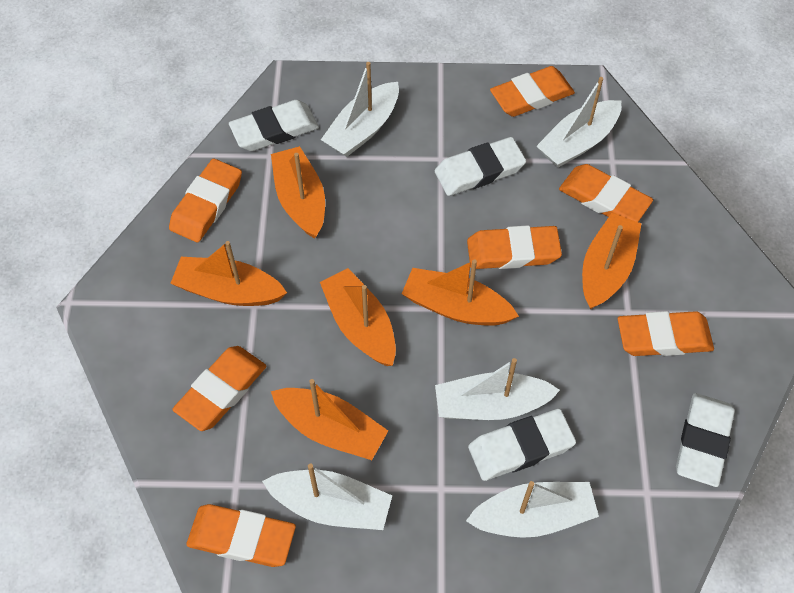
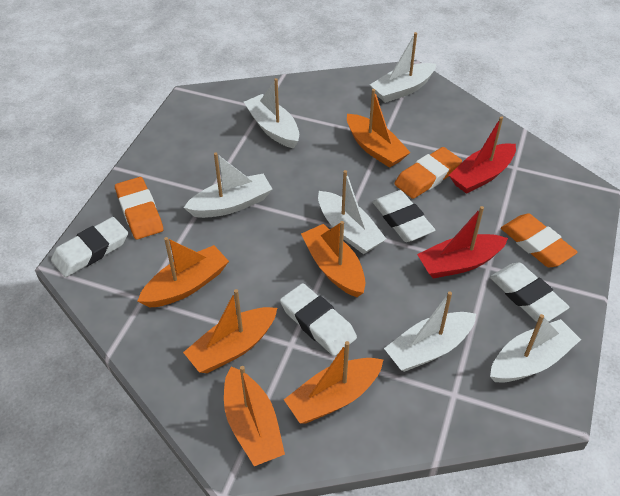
orange eraser: 7 -> 3
red boat: 0 -> 2
white boat: 5 -> 6

